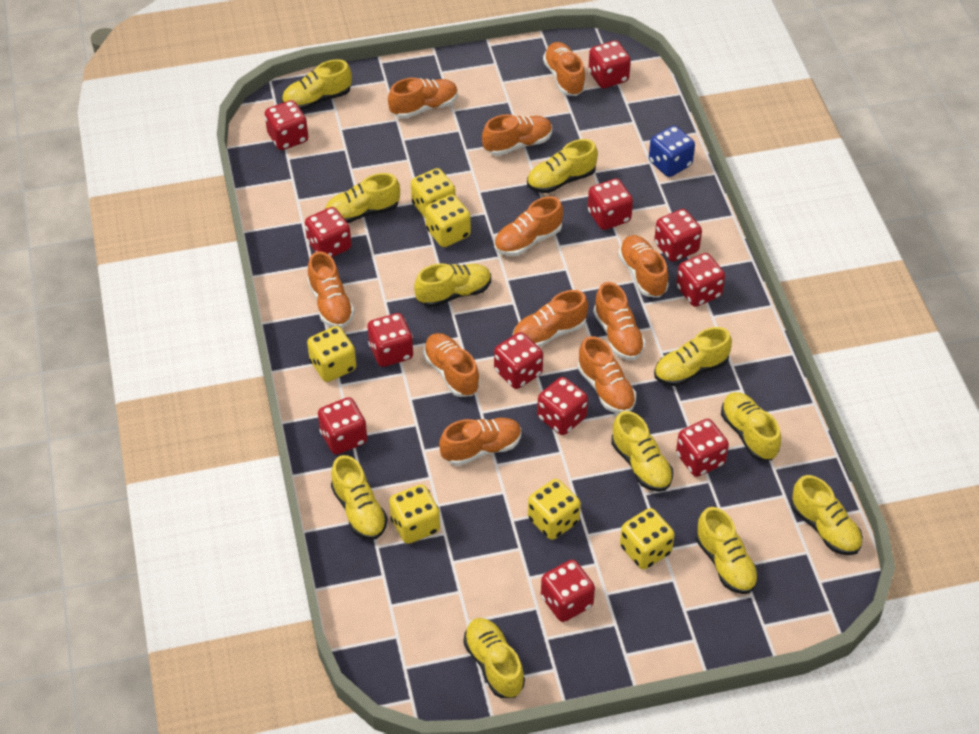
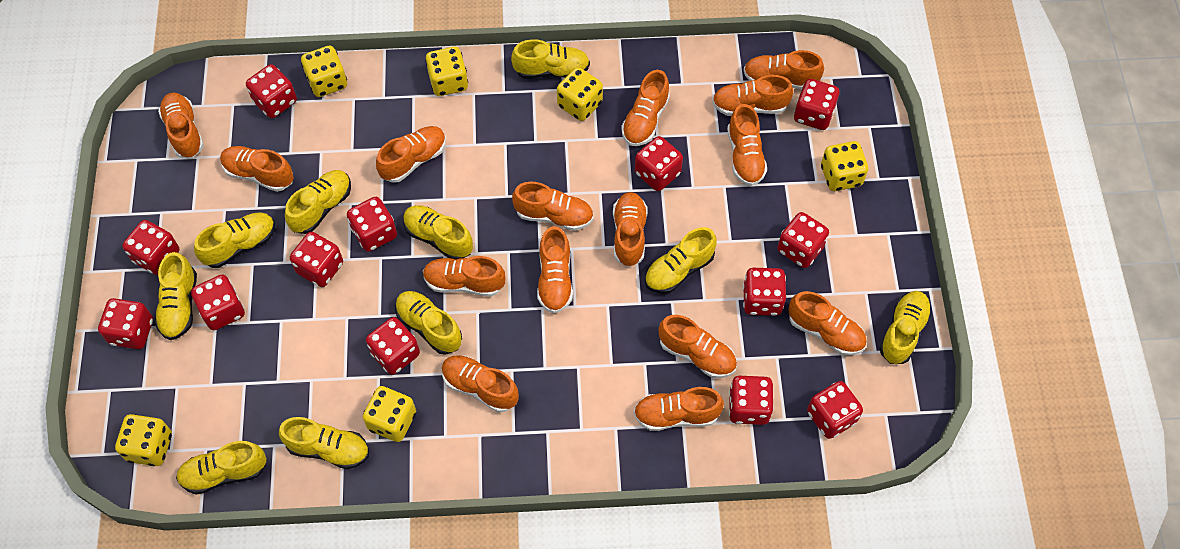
blue dice: 1 -> 0
orange shoe: 11 -> 15
red dice: 12 -> 13
yellow shoe: 11 -> 10

